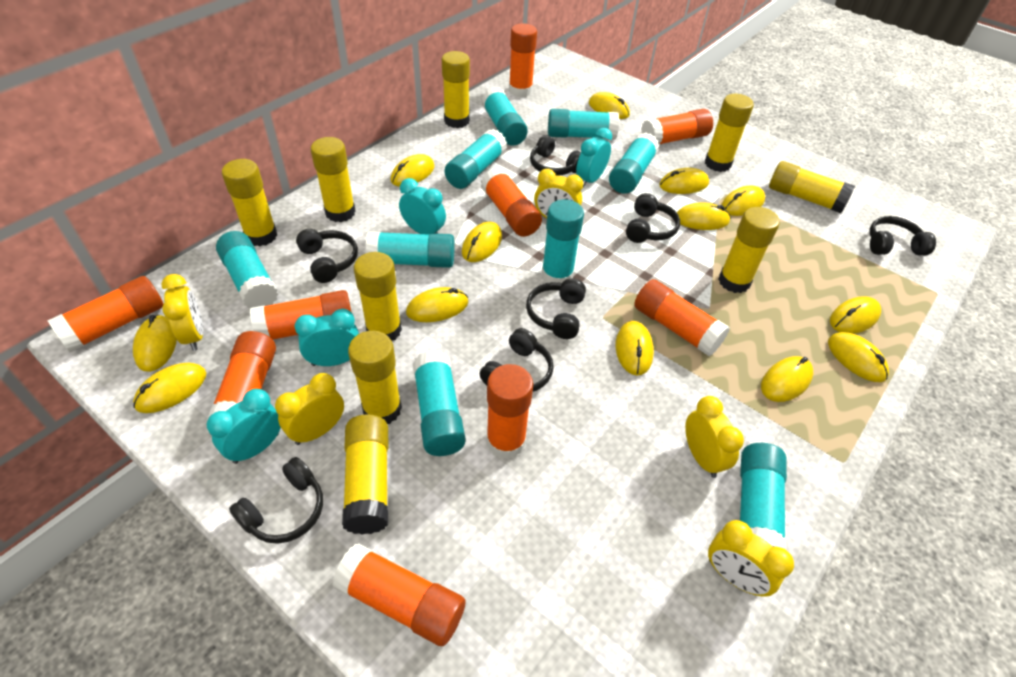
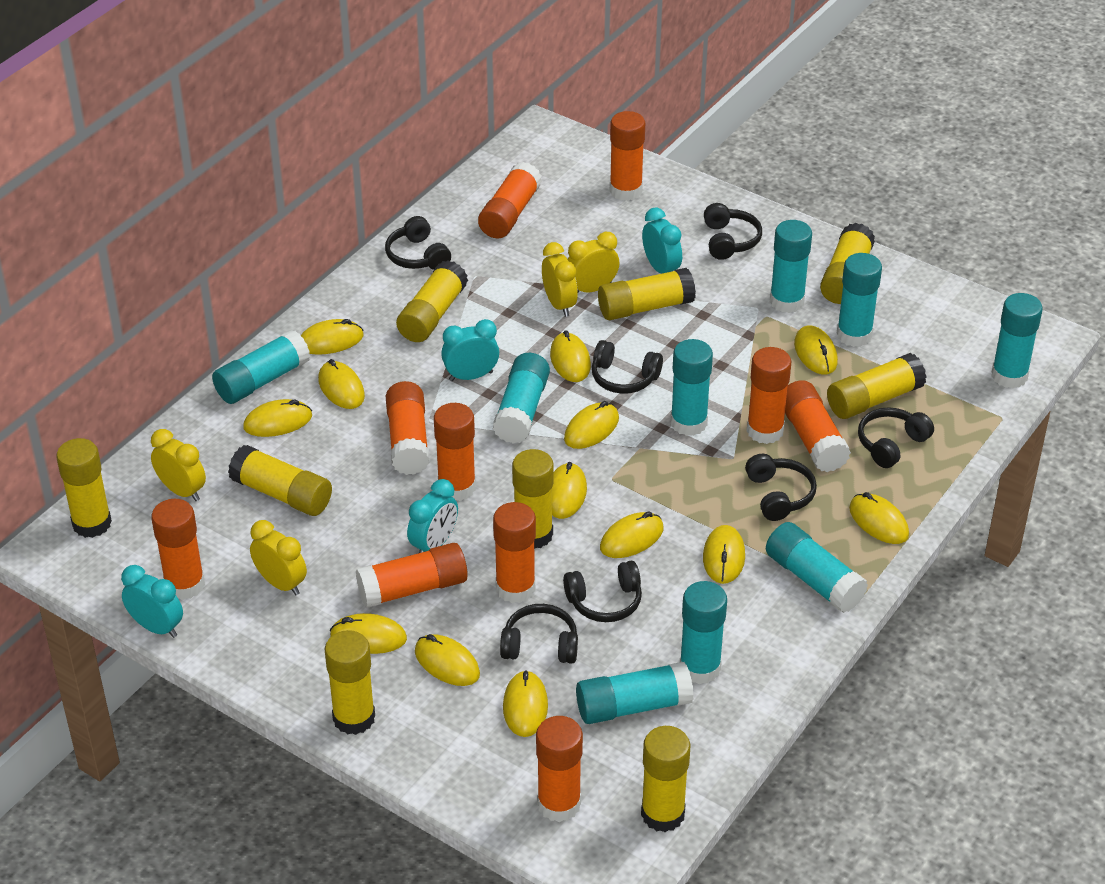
orange glue stick: 9 -> 10
yellow clock: 5 -> 4

